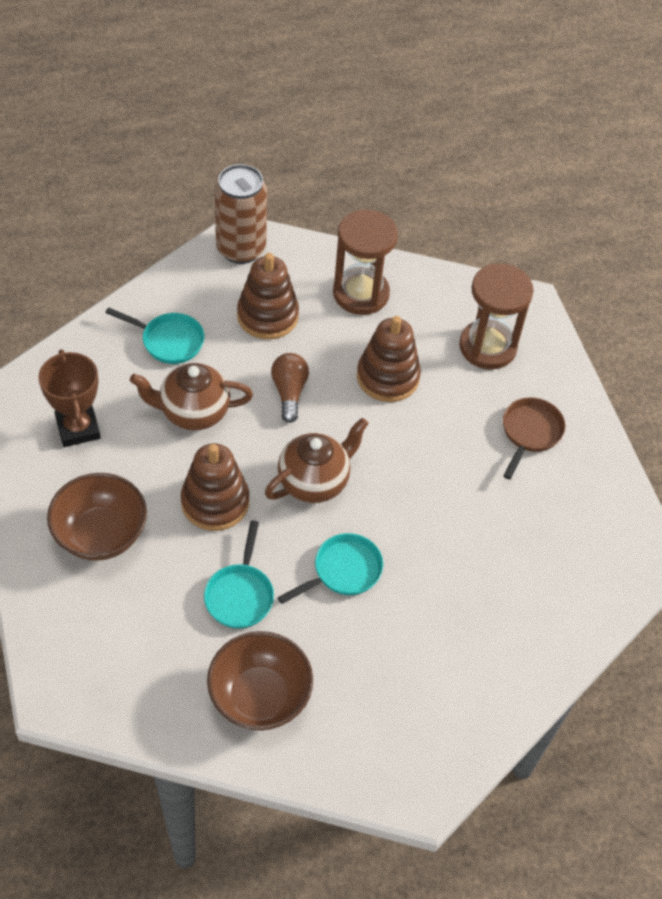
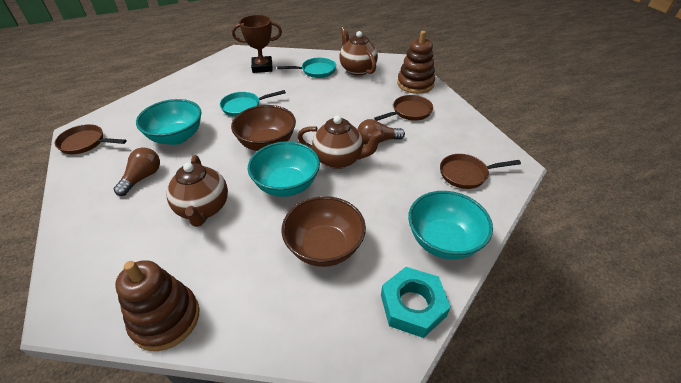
brown can: 1 -> 0
brown hourglass: 2 -> 0
brown light bulb: 1 -> 2
brown pan: 1 -> 3
brown stacking toy: 3 -> 2
brown teapot: 2 -> 3
turquoise bowl: 0 -> 3
turquoise nut: 0 -> 1
turquoise pan: 3 -> 2

